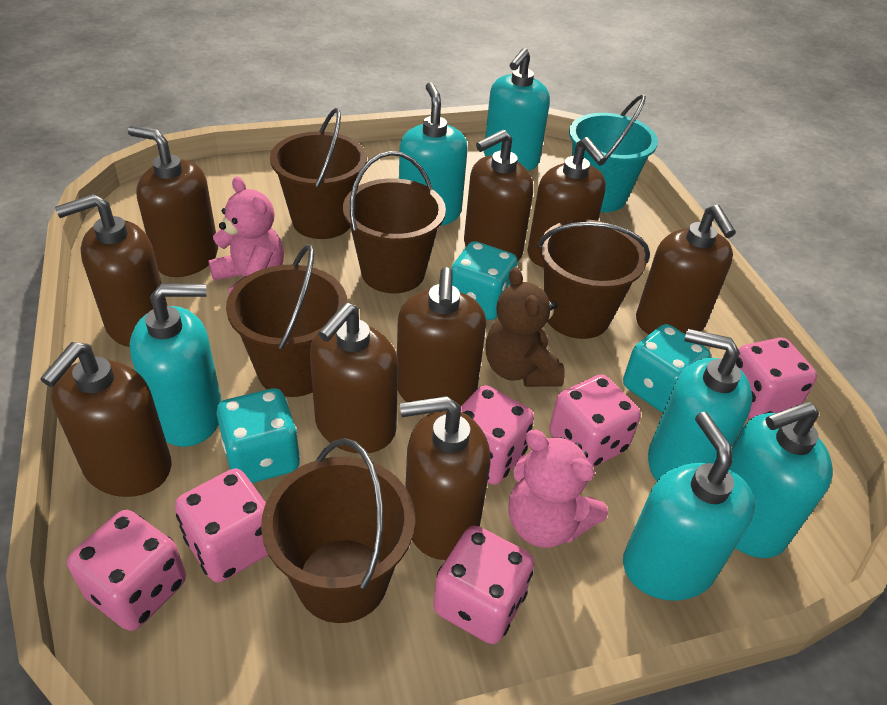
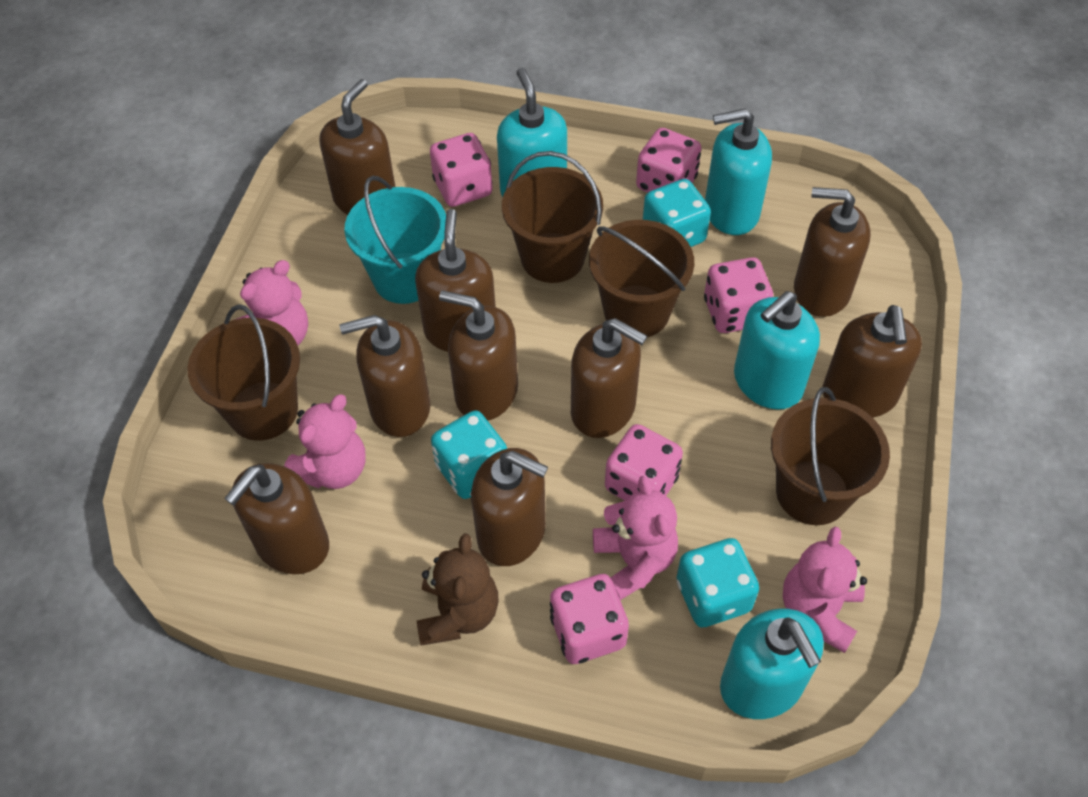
brown bucket: 5 -> 4
pink dice: 6 -> 5
pink teddy bear: 2 -> 4
turquoise soap dispenser: 6 -> 4

